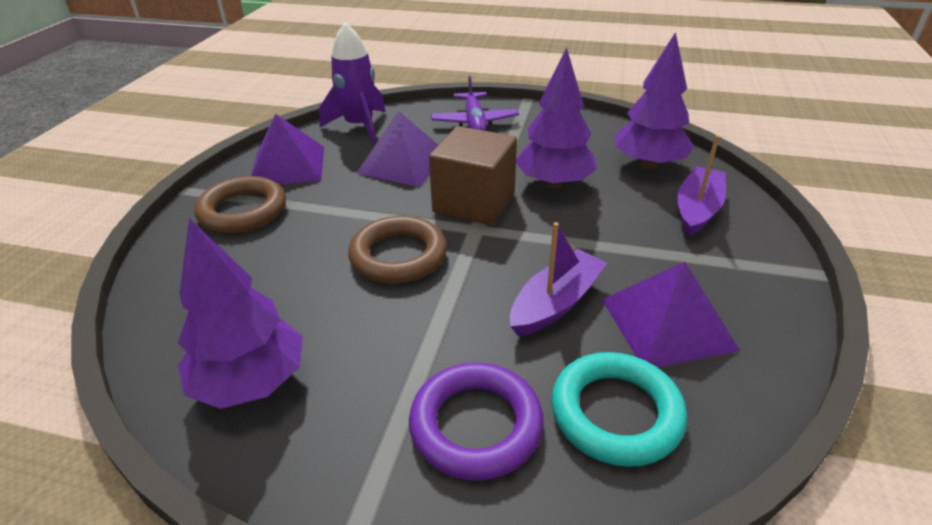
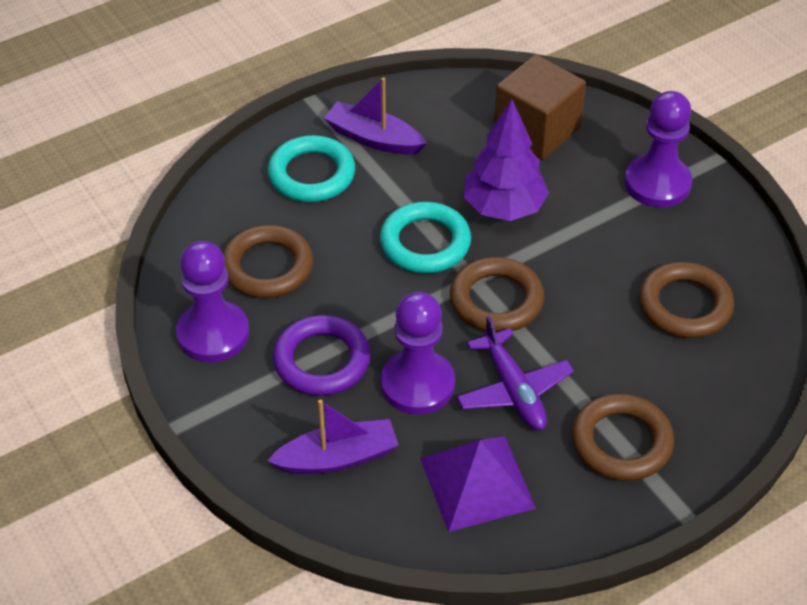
brown ring: 2 -> 4
purple pawn: 0 -> 3
purple pyramid: 3 -> 1
purple rocket: 1 -> 0
purple tree: 3 -> 1
turquoise ring: 1 -> 2

